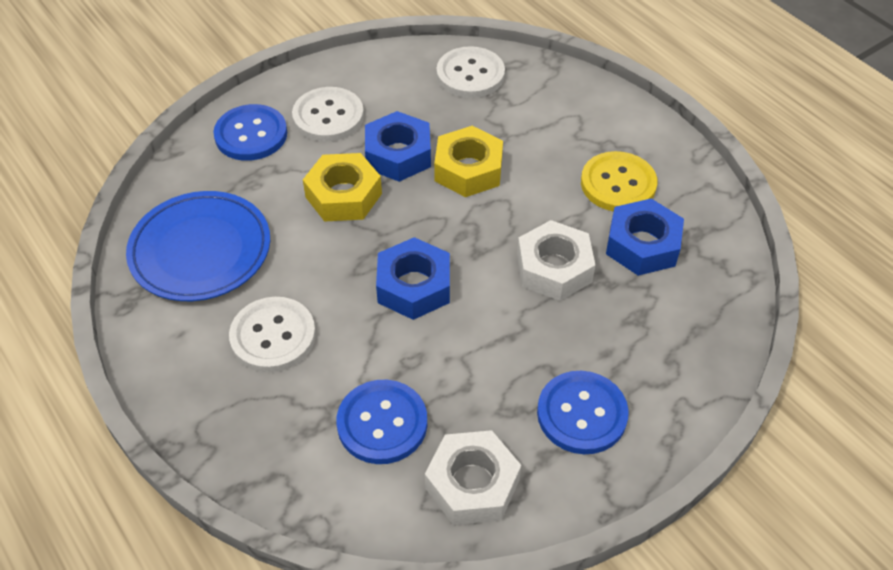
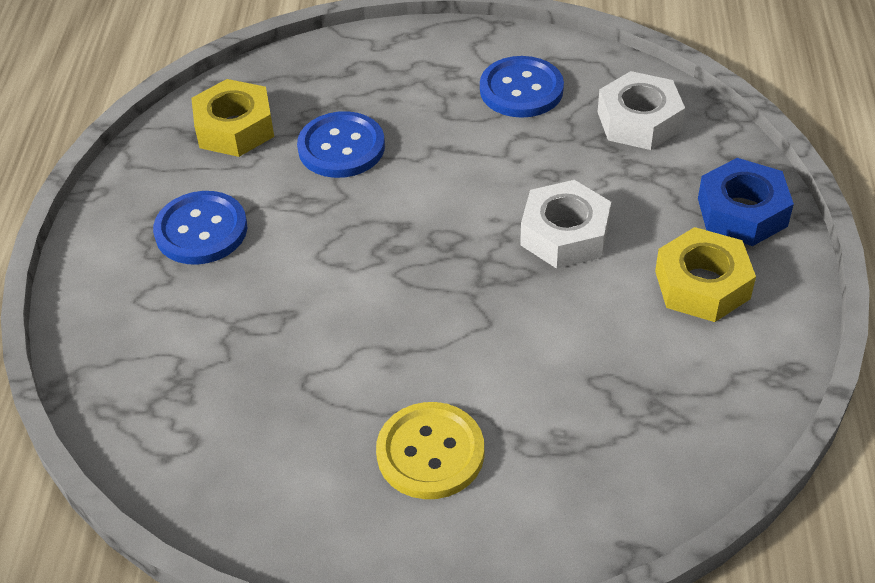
blue nut: 3 -> 1
blue plate: 1 -> 0
white button: 3 -> 0

